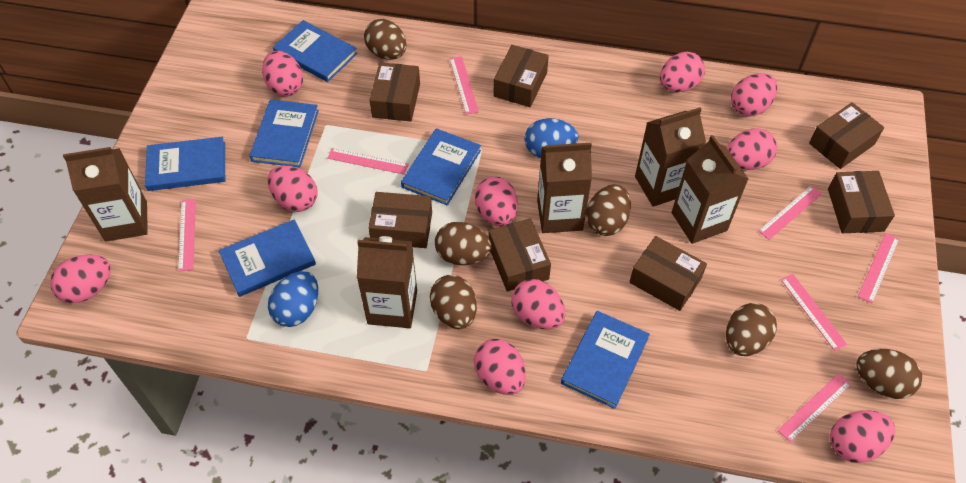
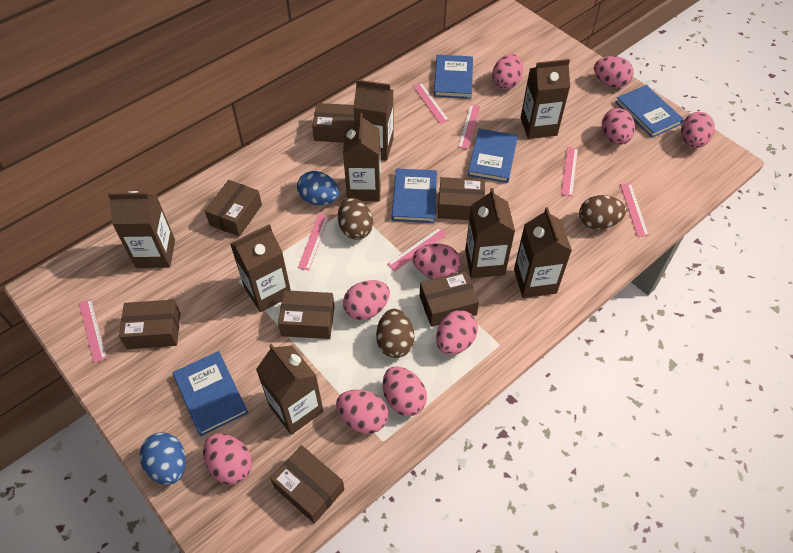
blue book: 6 -> 5
brown carton: 5 -> 8
brown egg: 6 -> 3

